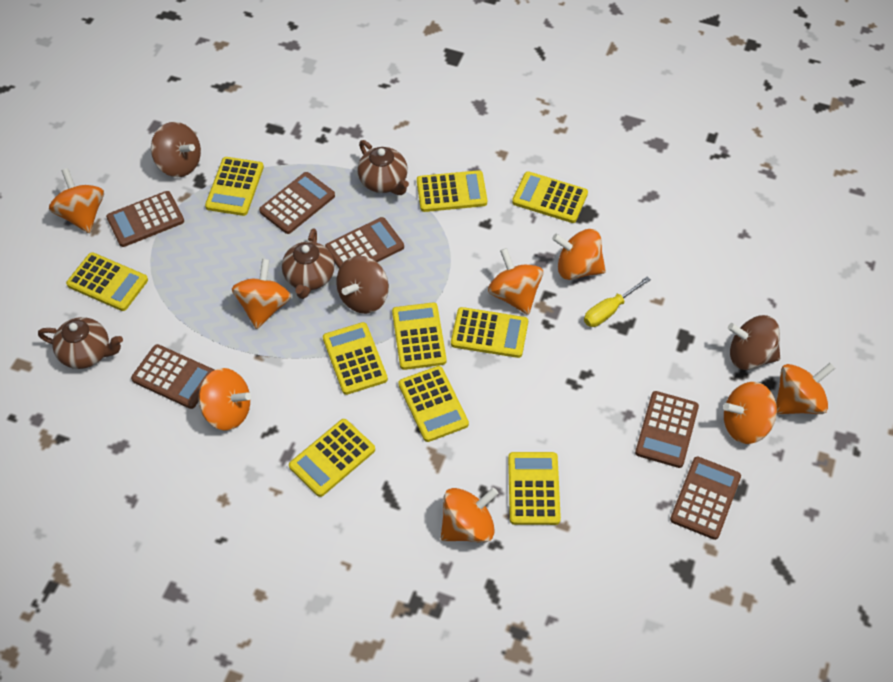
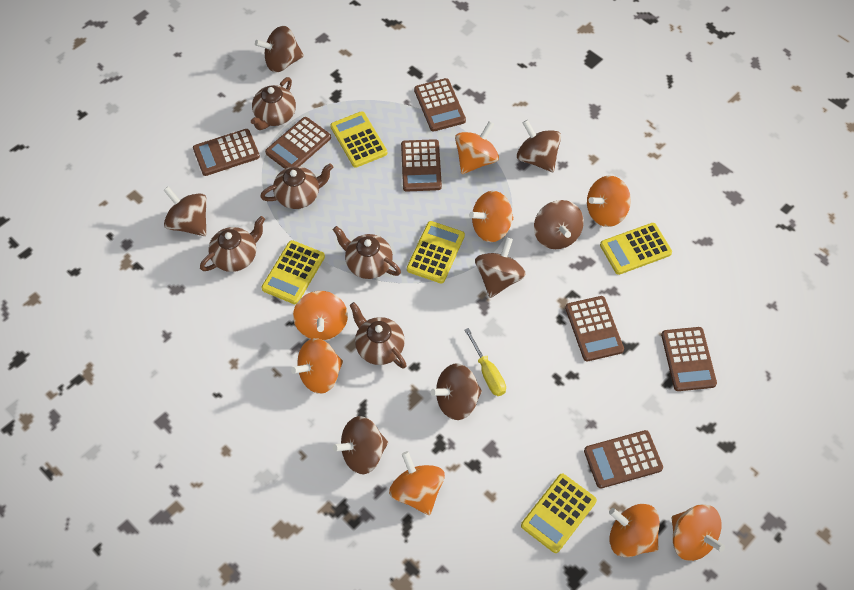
brown calculator: 6 -> 7
brown spinning top: 3 -> 7
brown teapot: 3 -> 5
yellow calculator: 10 -> 5

